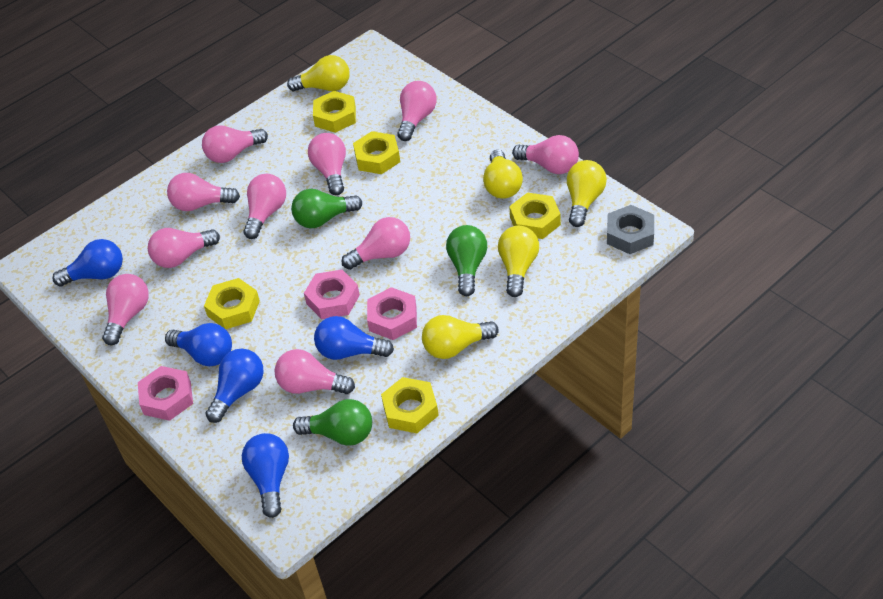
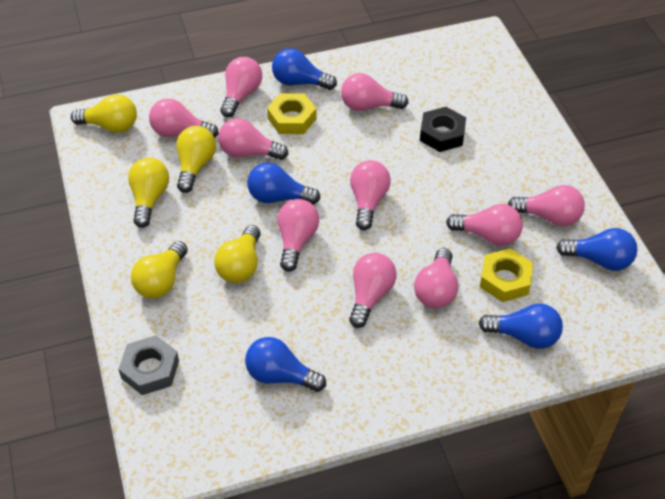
black nut: 0 -> 1
green light bulb: 3 -> 0
pink nut: 3 -> 0
yellow nut: 5 -> 2

